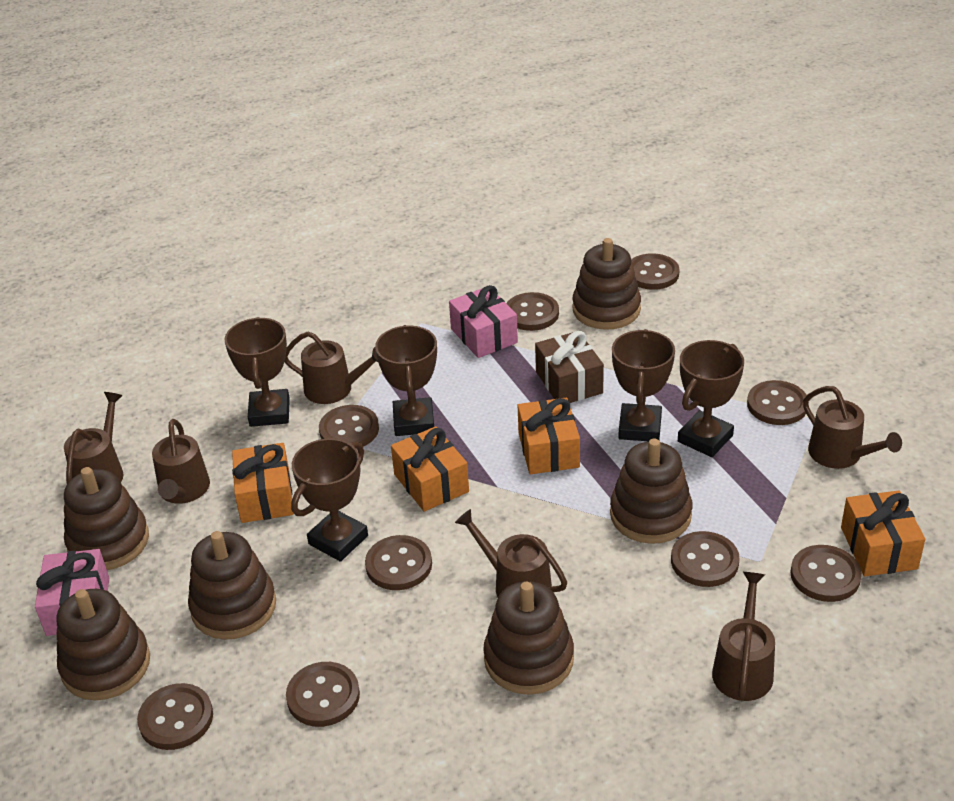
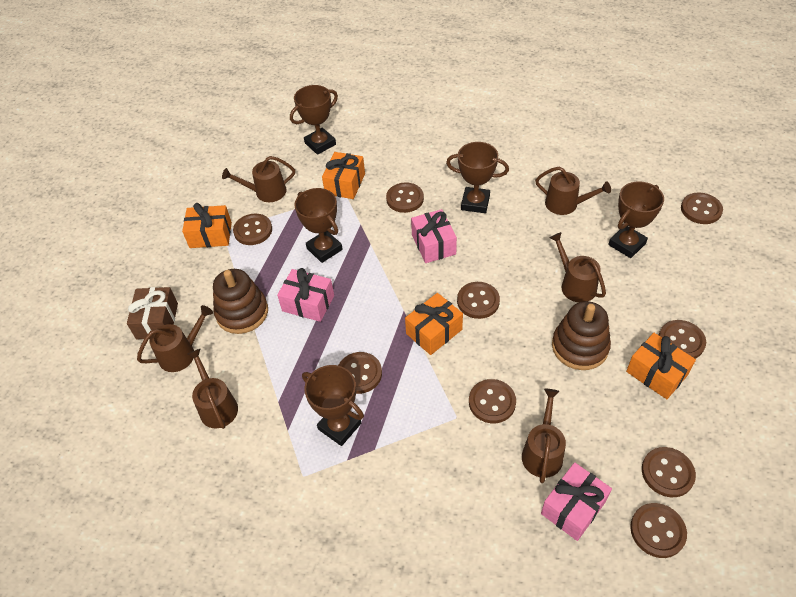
brown stacking toy: 6 -> 2
pink gift: 2 -> 3

